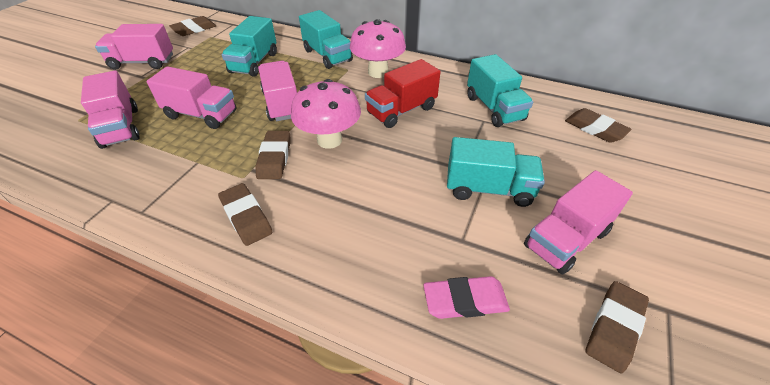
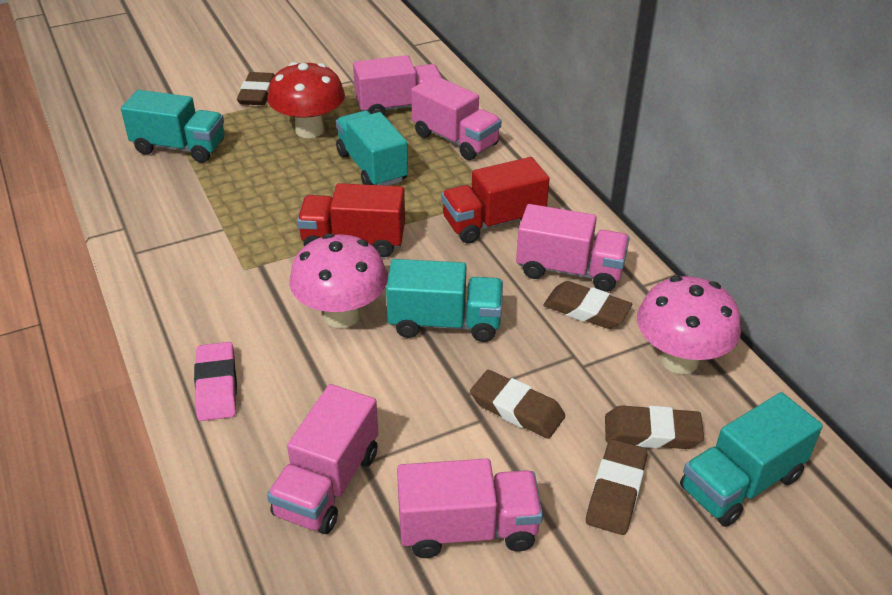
red mushroom: 0 -> 1
red truck: 1 -> 2

